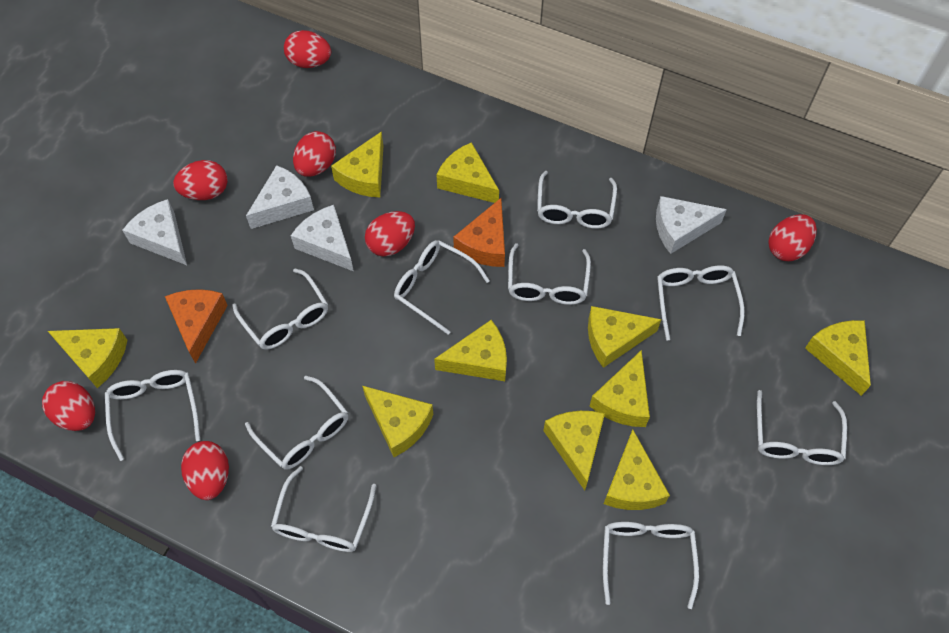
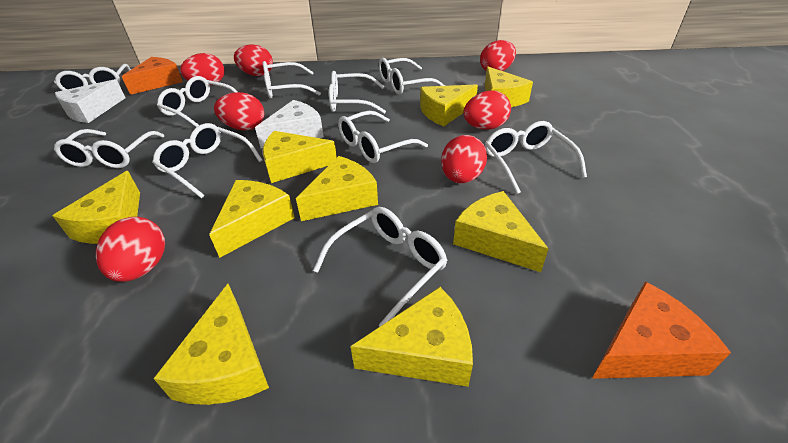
white cheese: 4 -> 2
yellow cheese: 10 -> 9

